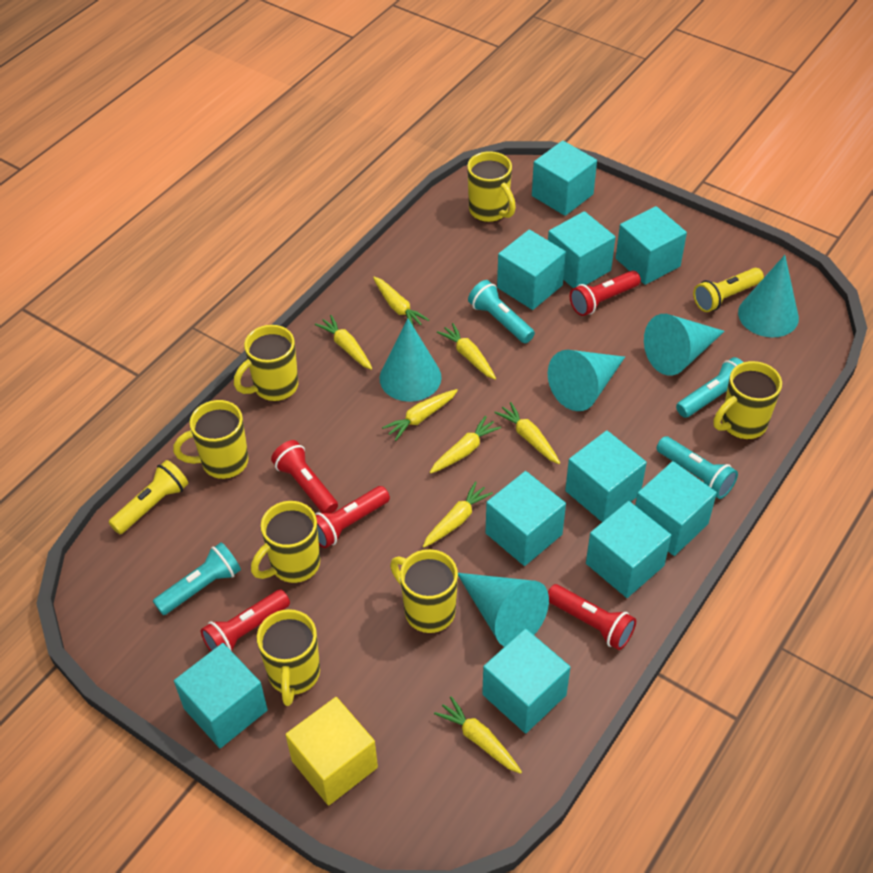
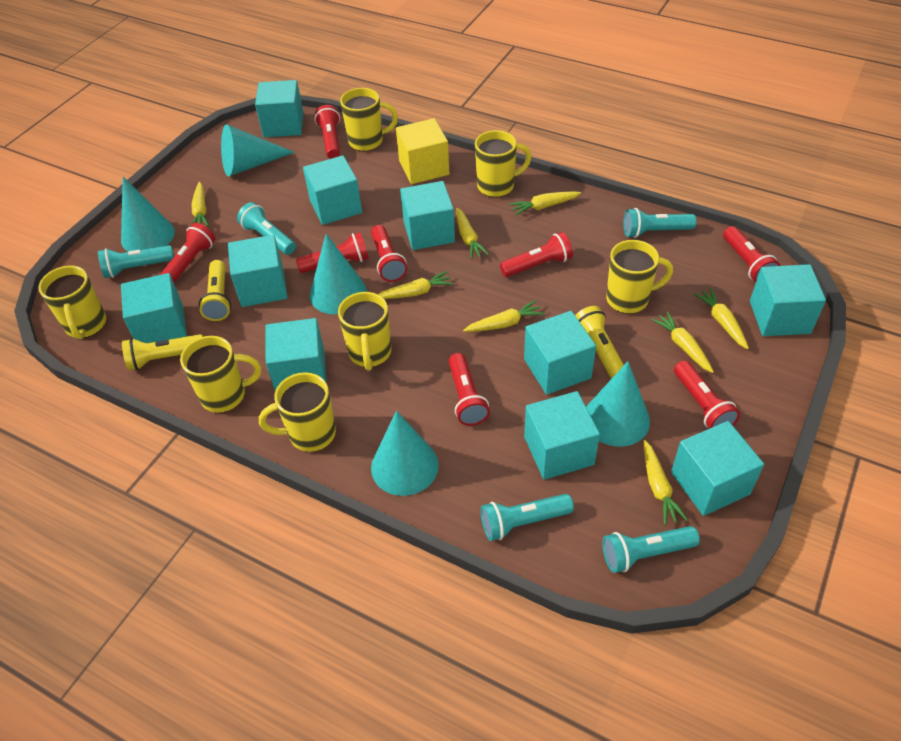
red flashlight: 5 -> 8
turquoise flashlight: 4 -> 5
yellow flashlight: 2 -> 3

